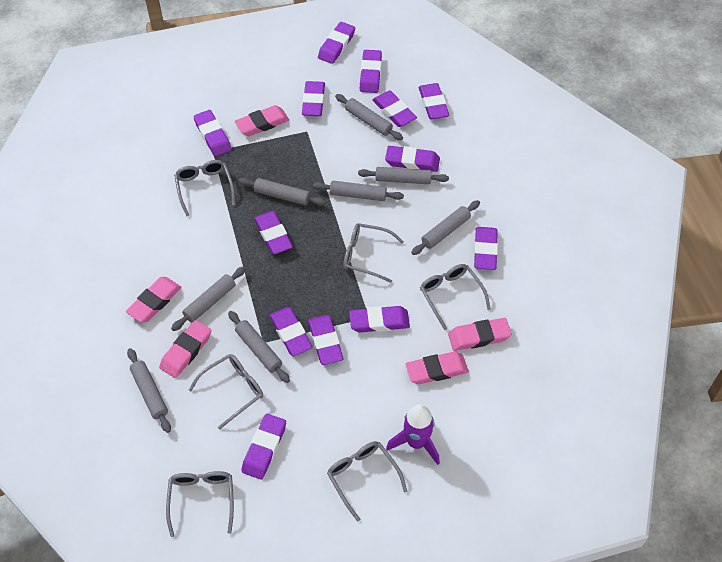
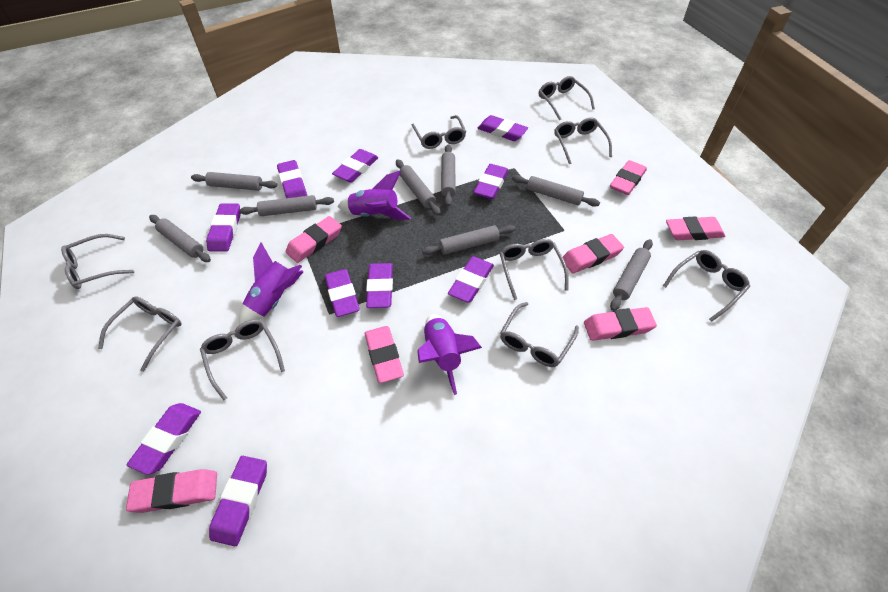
grey glasses: 6 -> 9
pink eraser: 5 -> 7
purple eraser: 13 -> 10
purple rocket: 1 -> 3

